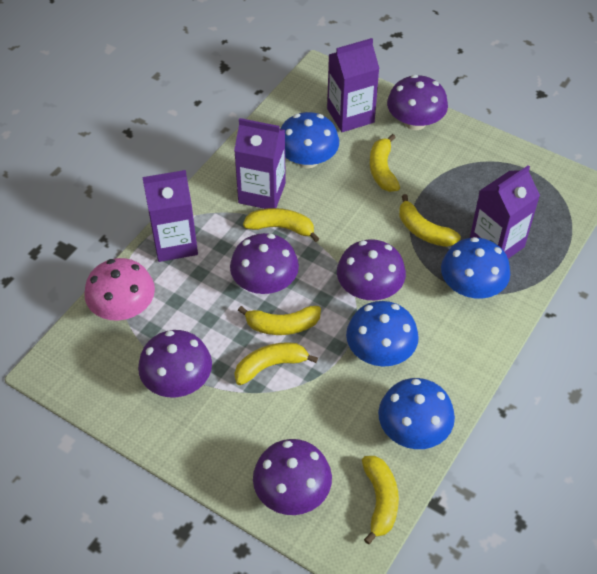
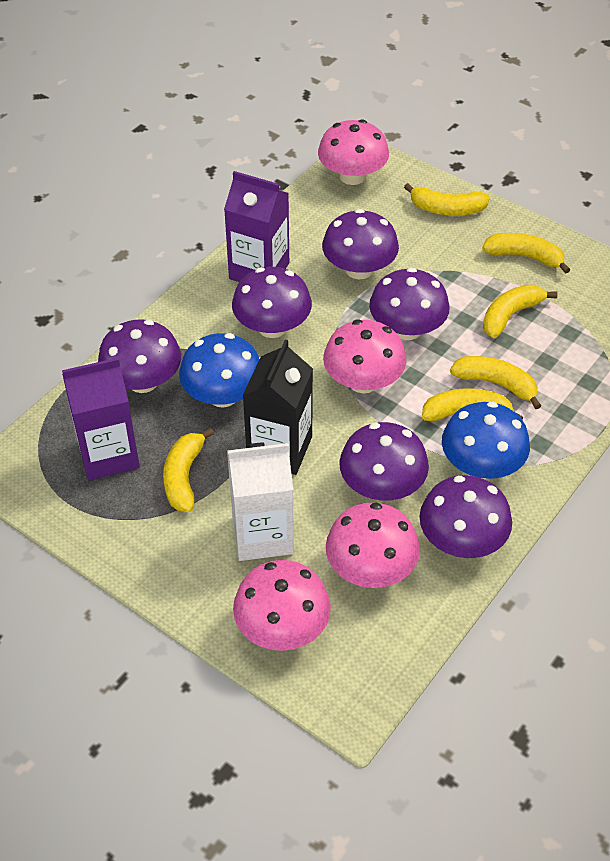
black carton: 0 -> 1
blue mushroom: 4 -> 2
pink mushroom: 1 -> 4
purple carton: 4 -> 2
purple mushroom: 5 -> 6
white carton: 0 -> 1

